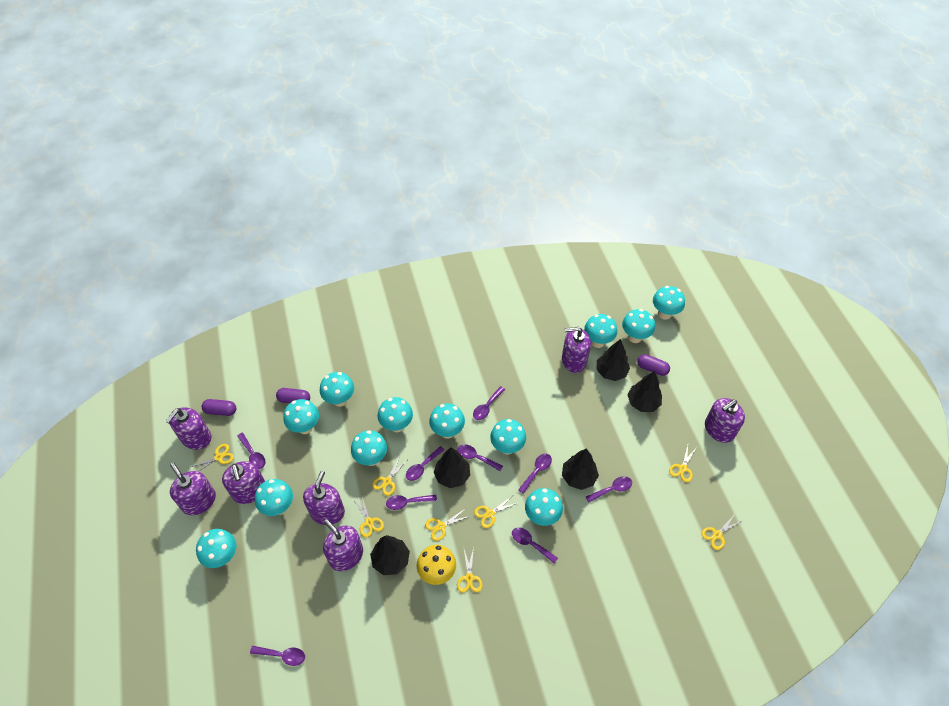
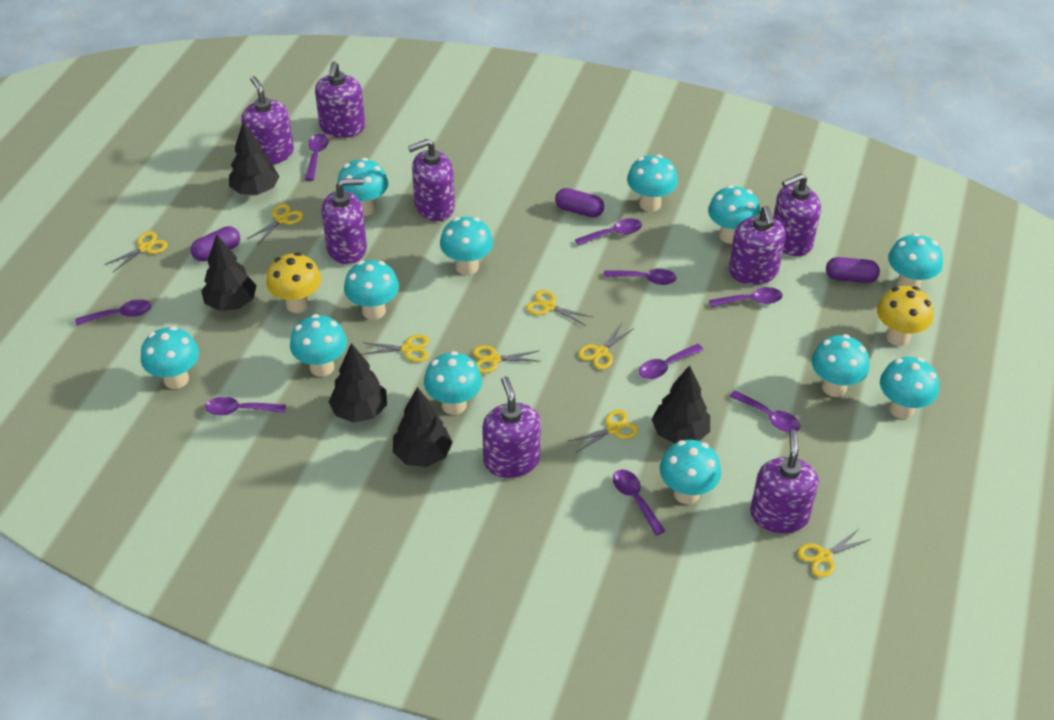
purple soap dispenser: 7 -> 8
yellow mushroom: 1 -> 2

